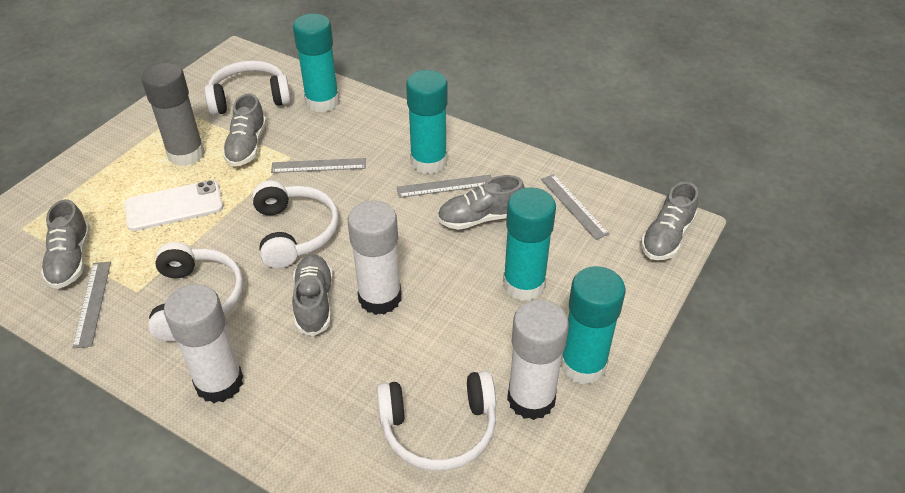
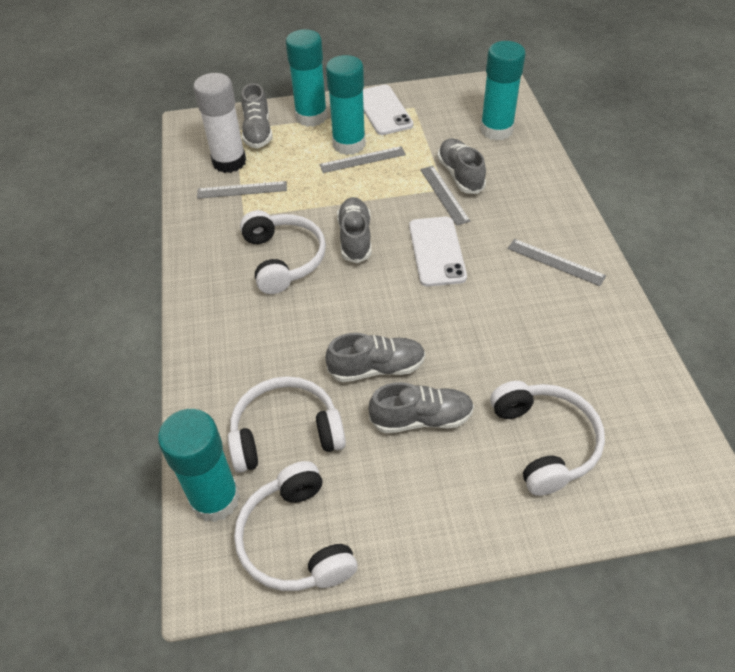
grey glue stick: 1 -> 0
white glue stick: 3 -> 1
white phone: 1 -> 2

